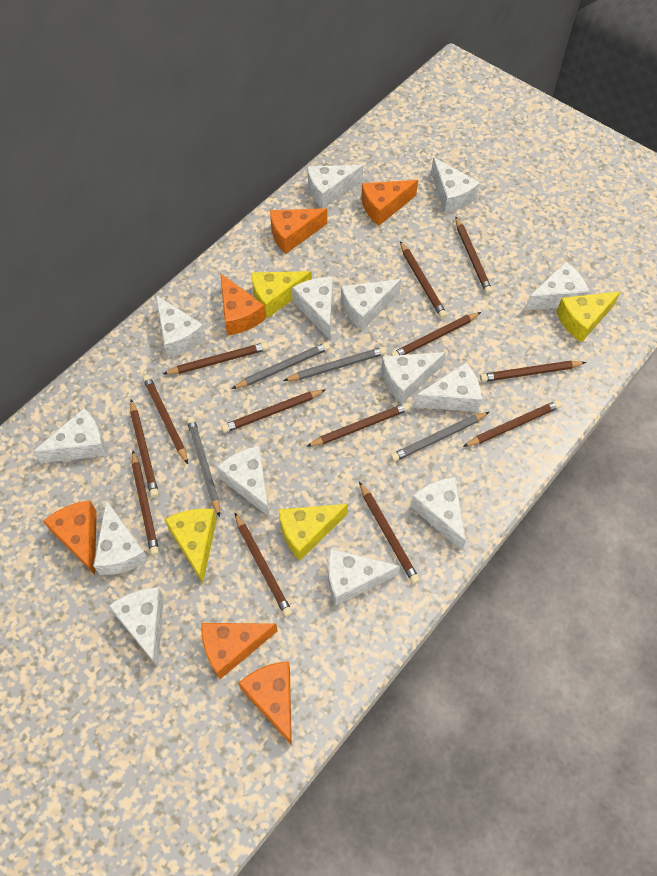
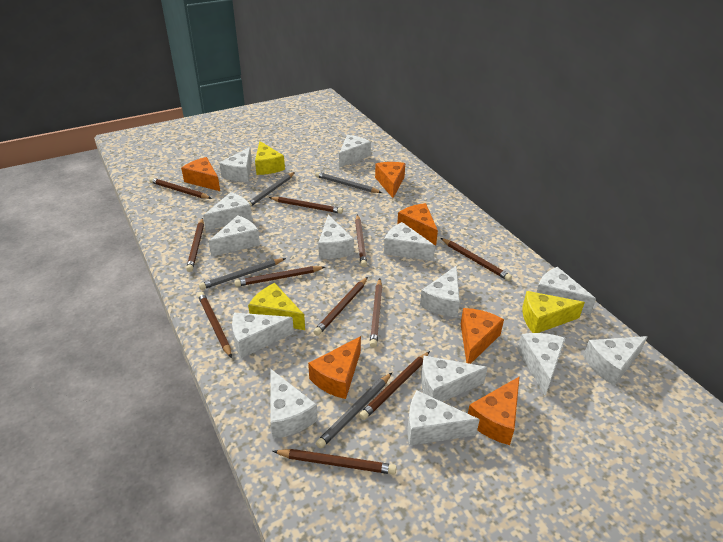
brown pencil: 13 -> 11
yellow cheese: 4 -> 3

